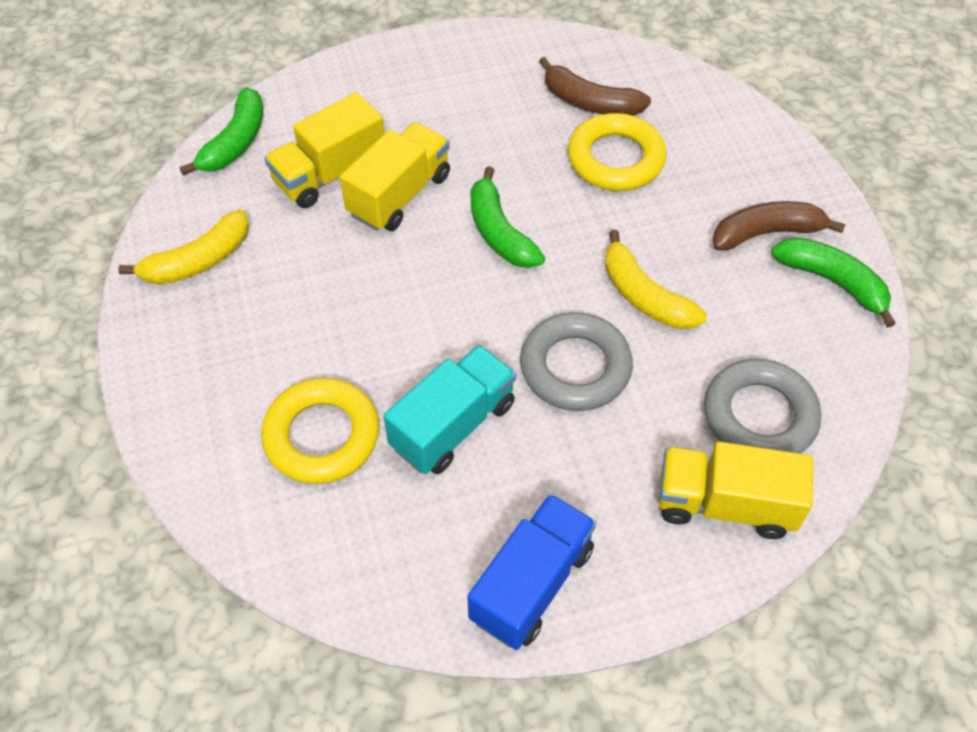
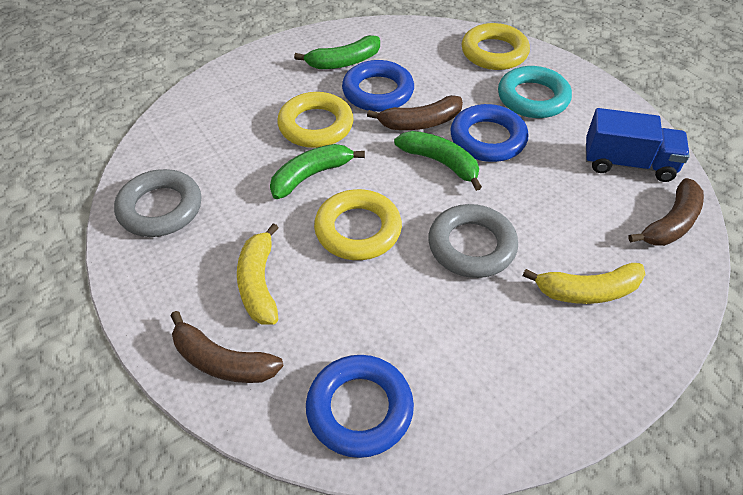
blue ring: 0 -> 3
brown banana: 2 -> 3
turquoise ring: 0 -> 1
turquoise truck: 1 -> 0
yellow ring: 2 -> 3
yellow truck: 3 -> 0

